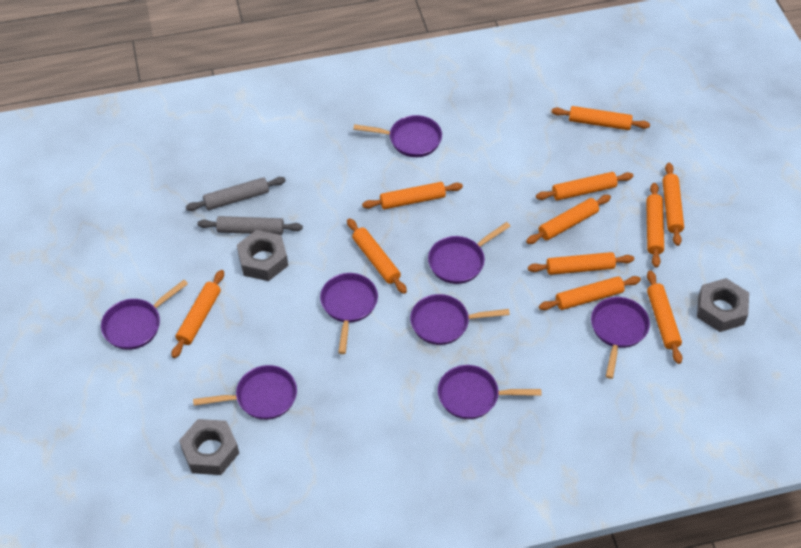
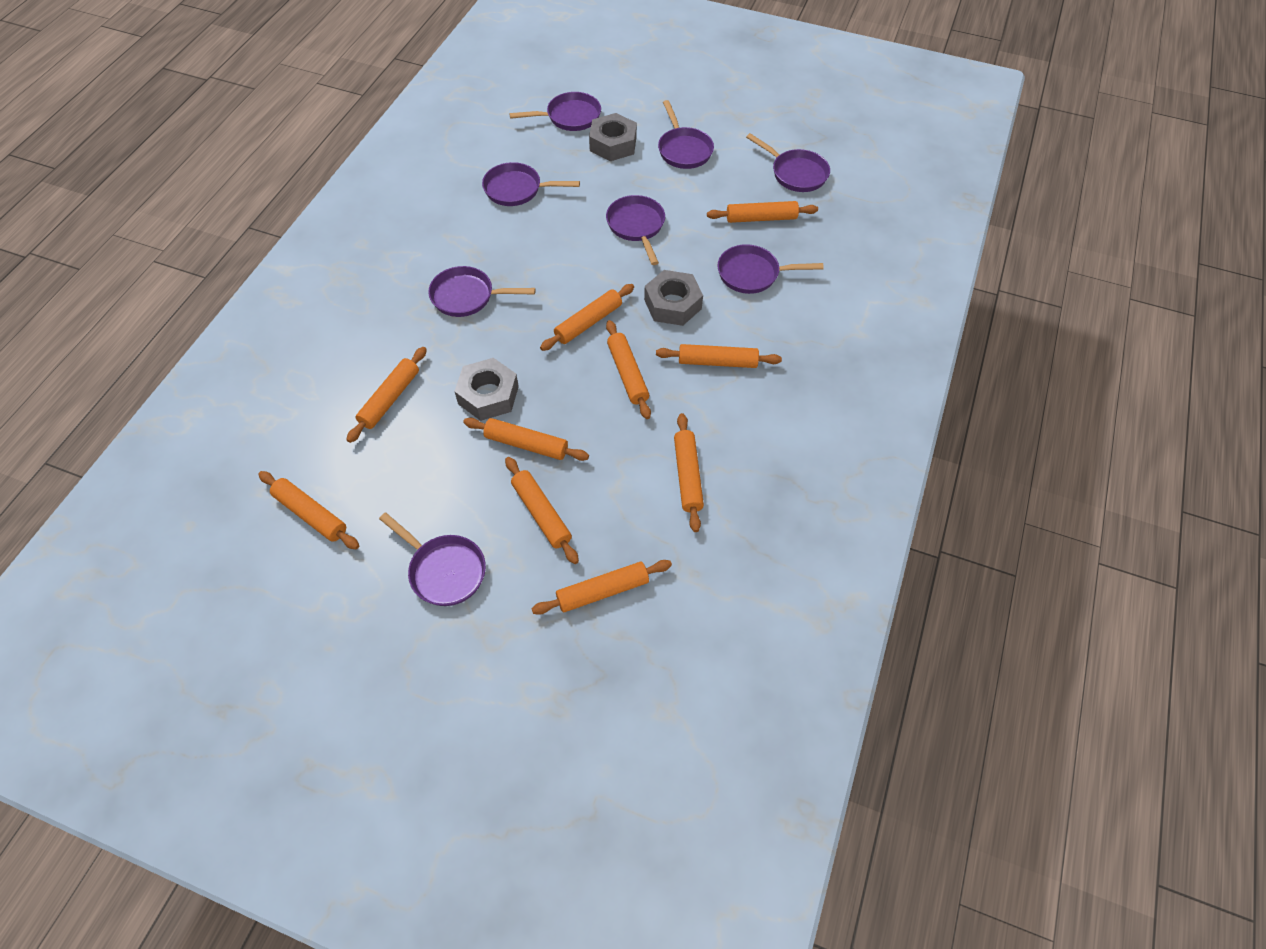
grey rolling pin: 2 -> 0
orange rolling pin: 11 -> 10

